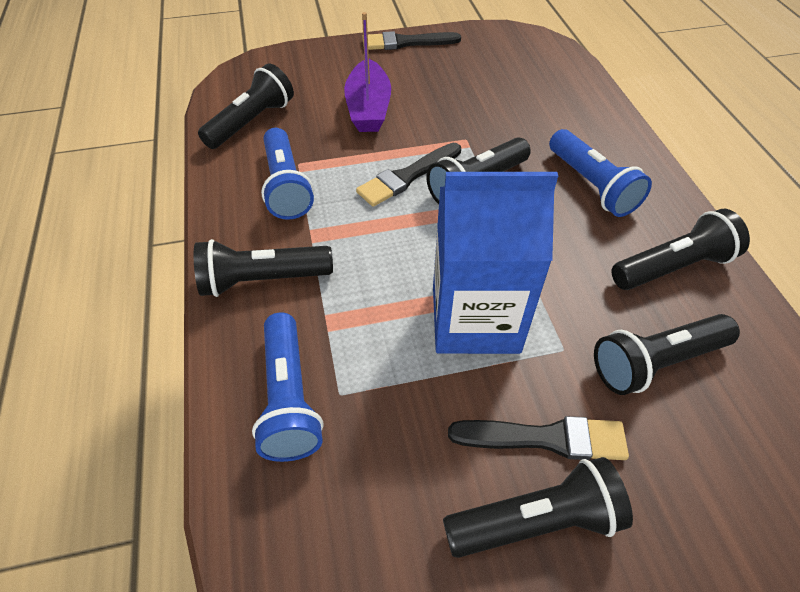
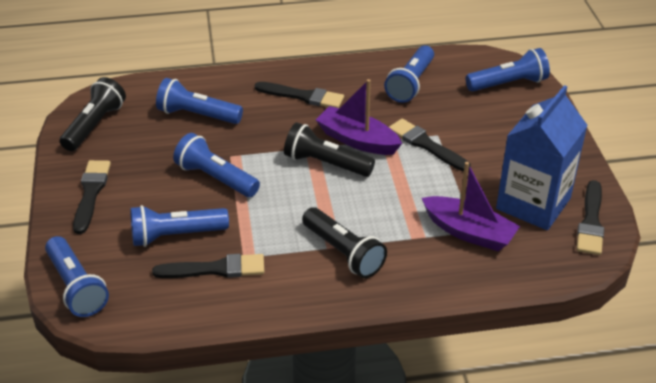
black brush: 3 -> 5
black flashlight: 6 -> 3
blue flashlight: 3 -> 6
purple boat: 1 -> 2

